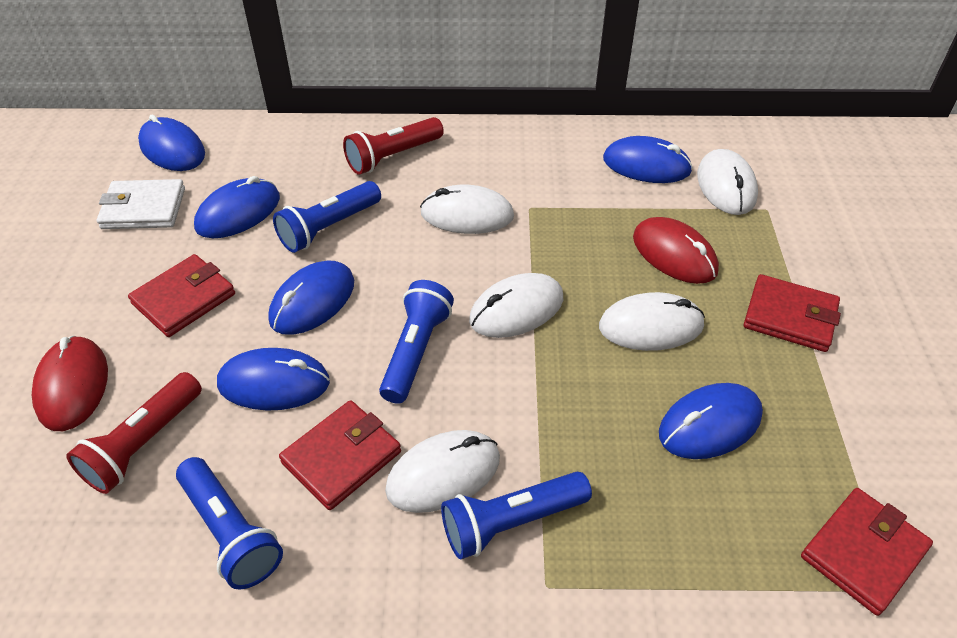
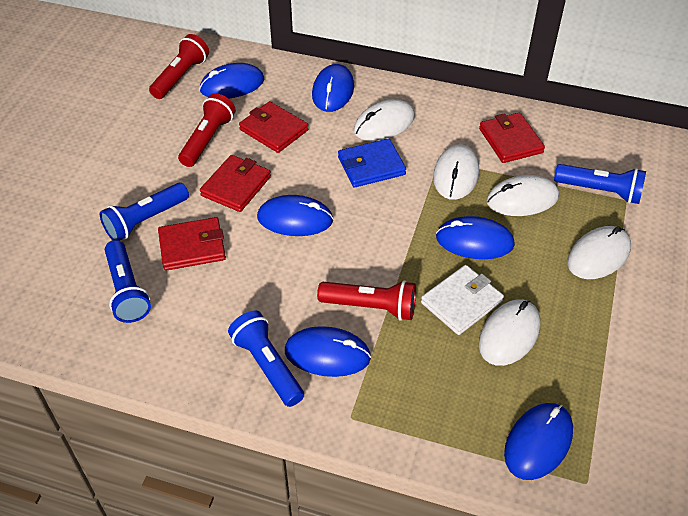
blue wallet: 0 -> 1
red flashlight: 2 -> 3
red mouse: 2 -> 0

